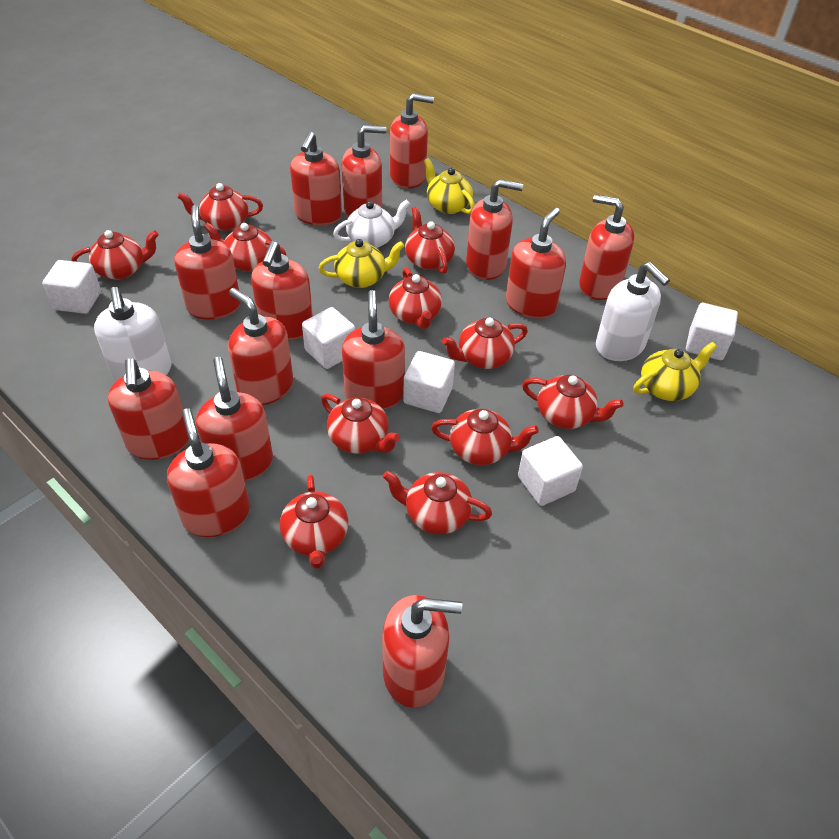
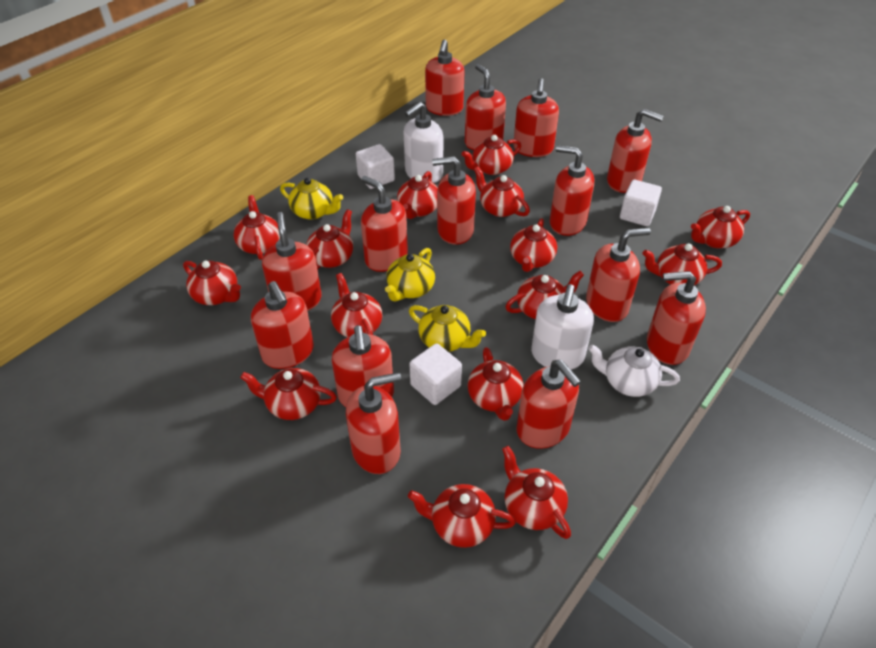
red teapot: 11 -> 15
white cube: 5 -> 3

